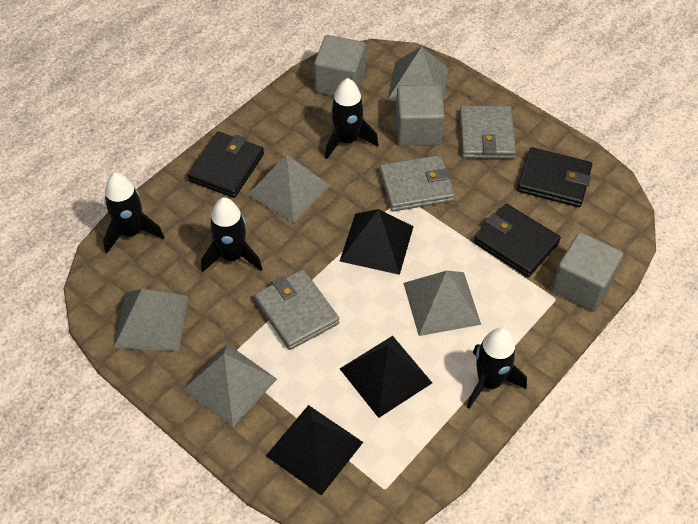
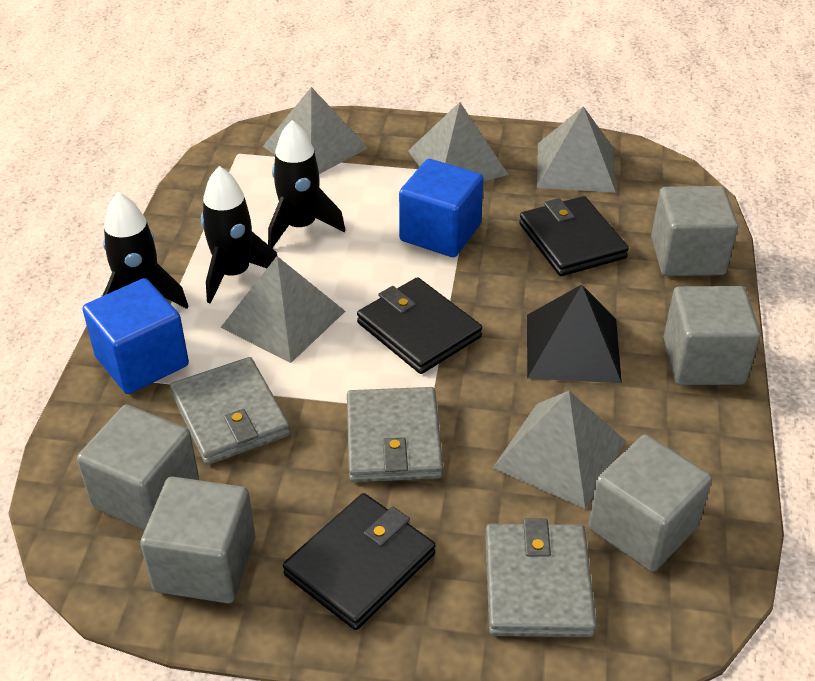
black pyramid: 3 -> 1
black rocket: 4 -> 3
blue cube: 0 -> 2
grey cube: 3 -> 5

